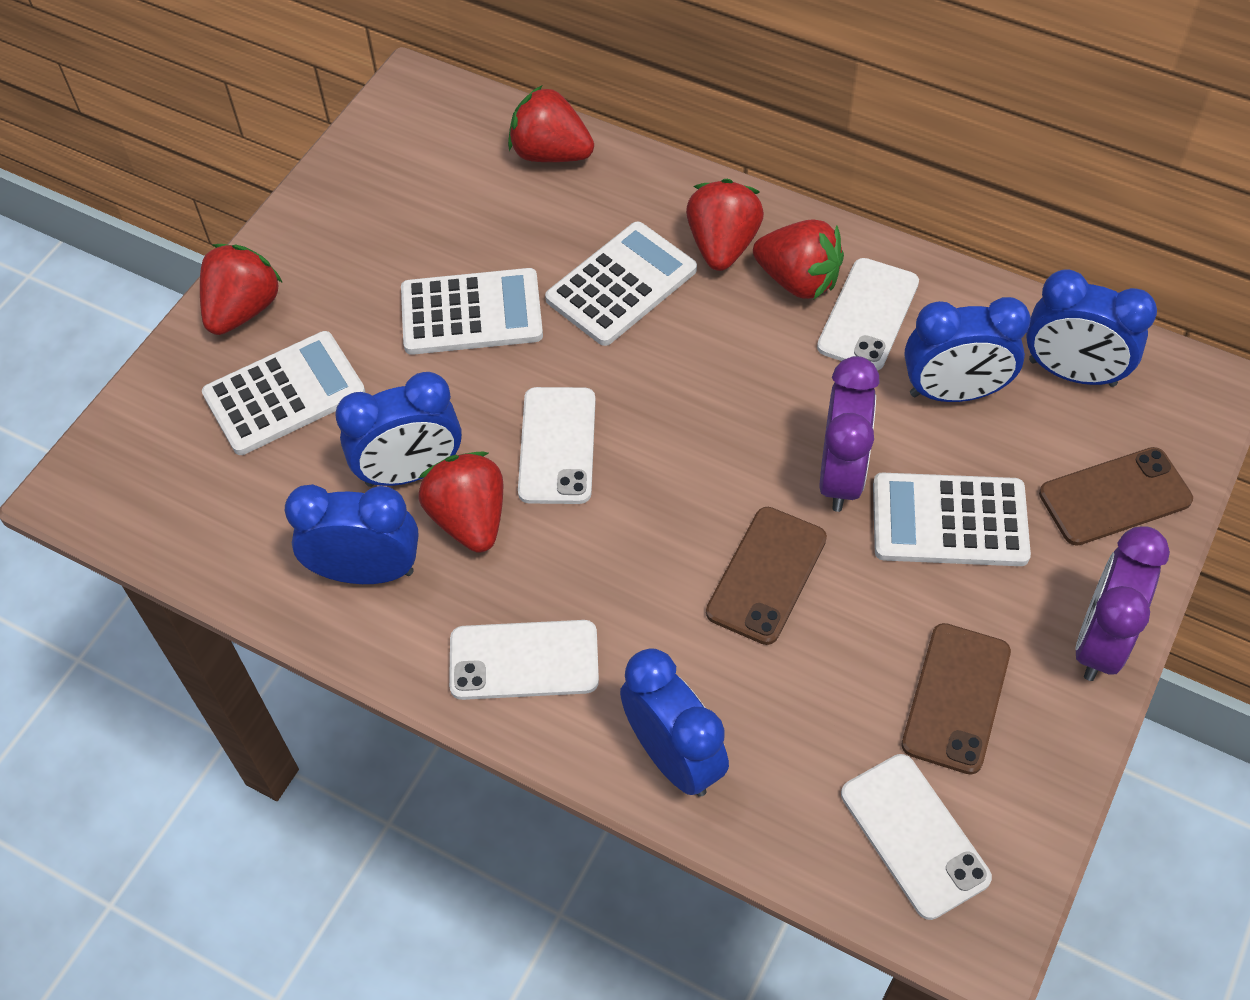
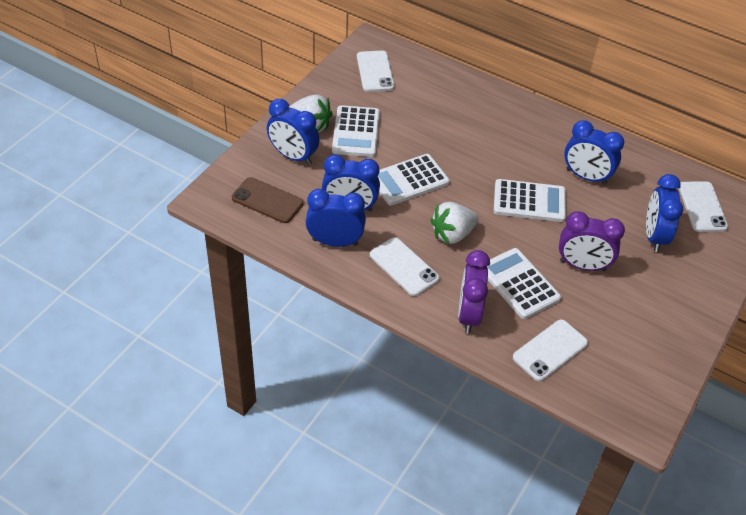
brown phone: 3 -> 1
red strawberry: 5 -> 0
white strawberry: 0 -> 2

